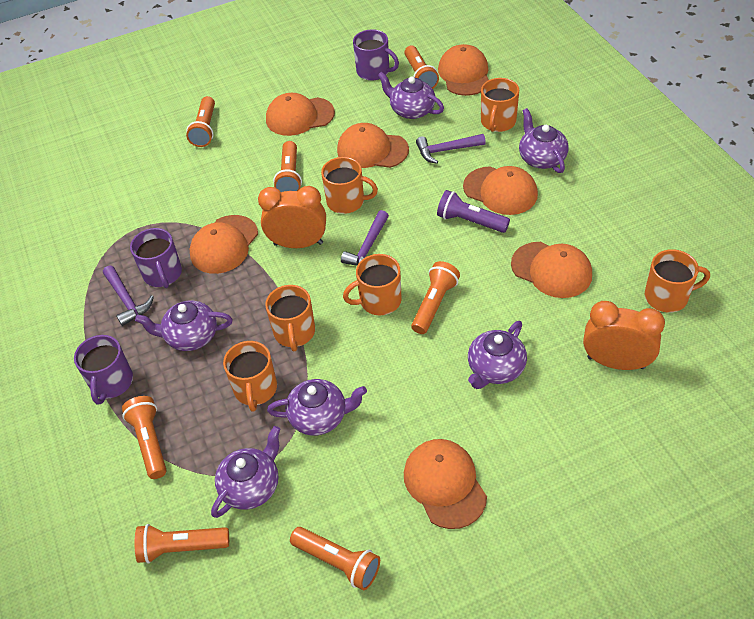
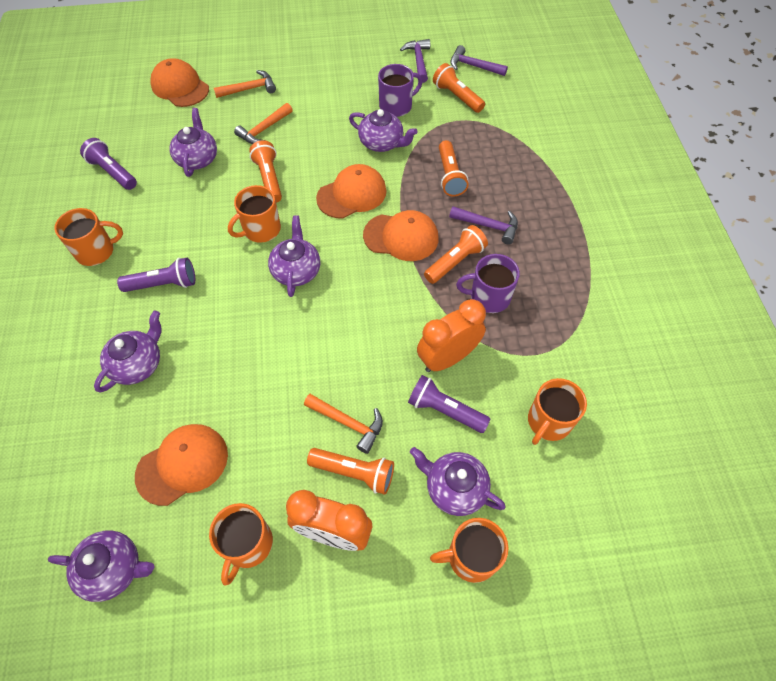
orange cap: 7 -> 4
orange flashlight: 7 -> 5
orange hammer: 0 -> 3
orange mug: 6 -> 5
purple flashlight: 1 -> 3
purple mug: 3 -> 2

